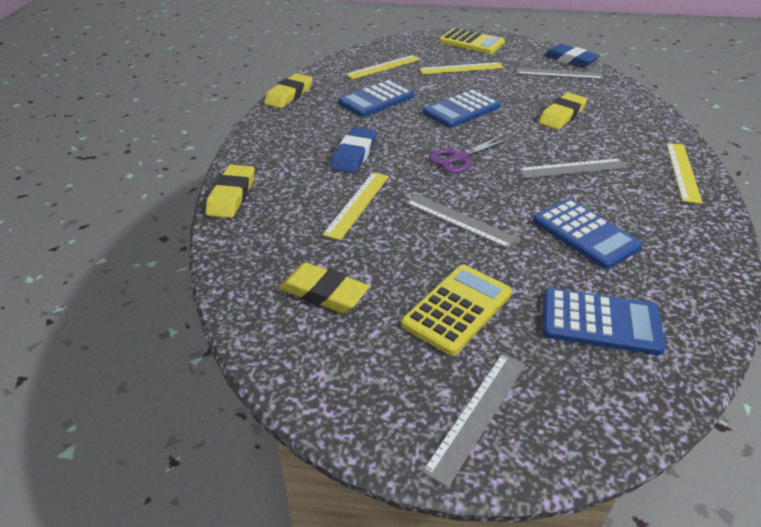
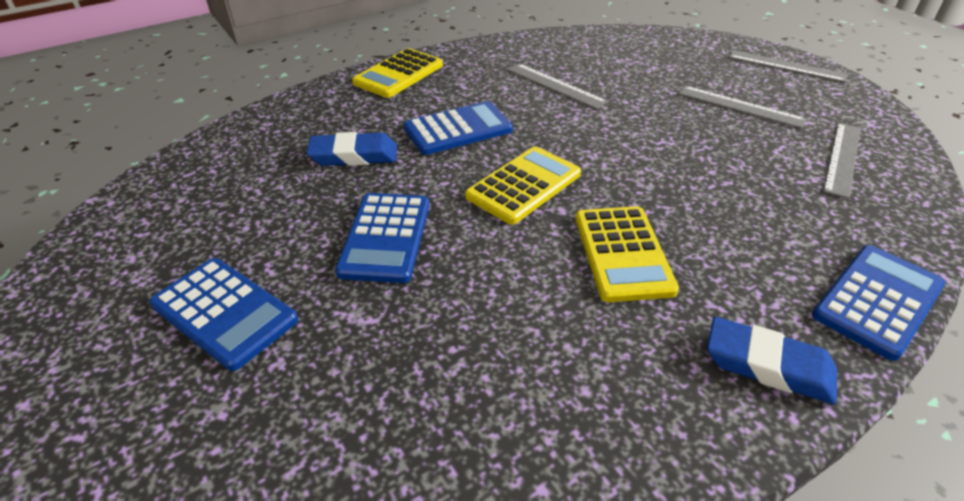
purple scissors: 1 -> 0
yellow calculator: 2 -> 3
yellow eraser: 4 -> 0
yellow ruler: 4 -> 0

